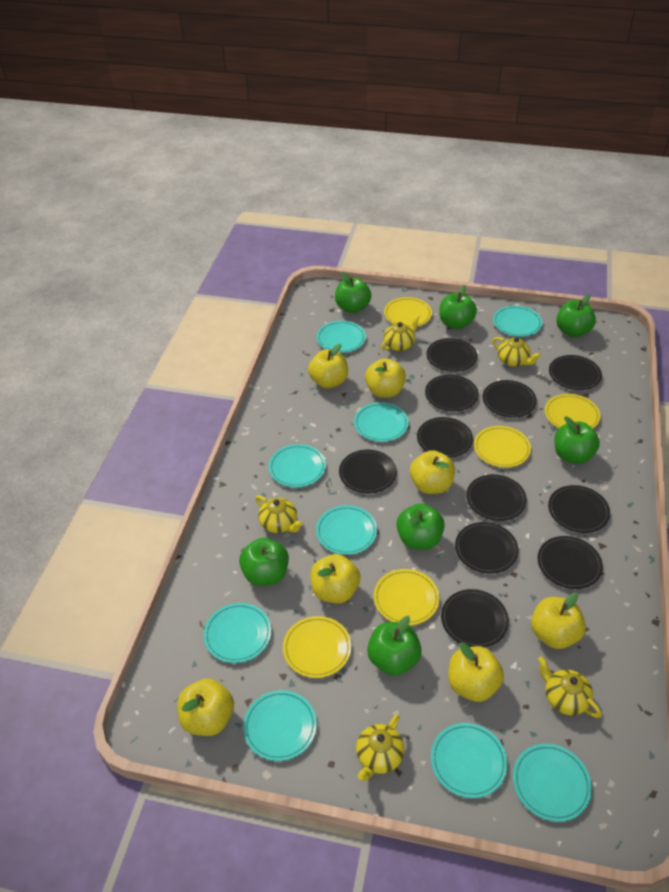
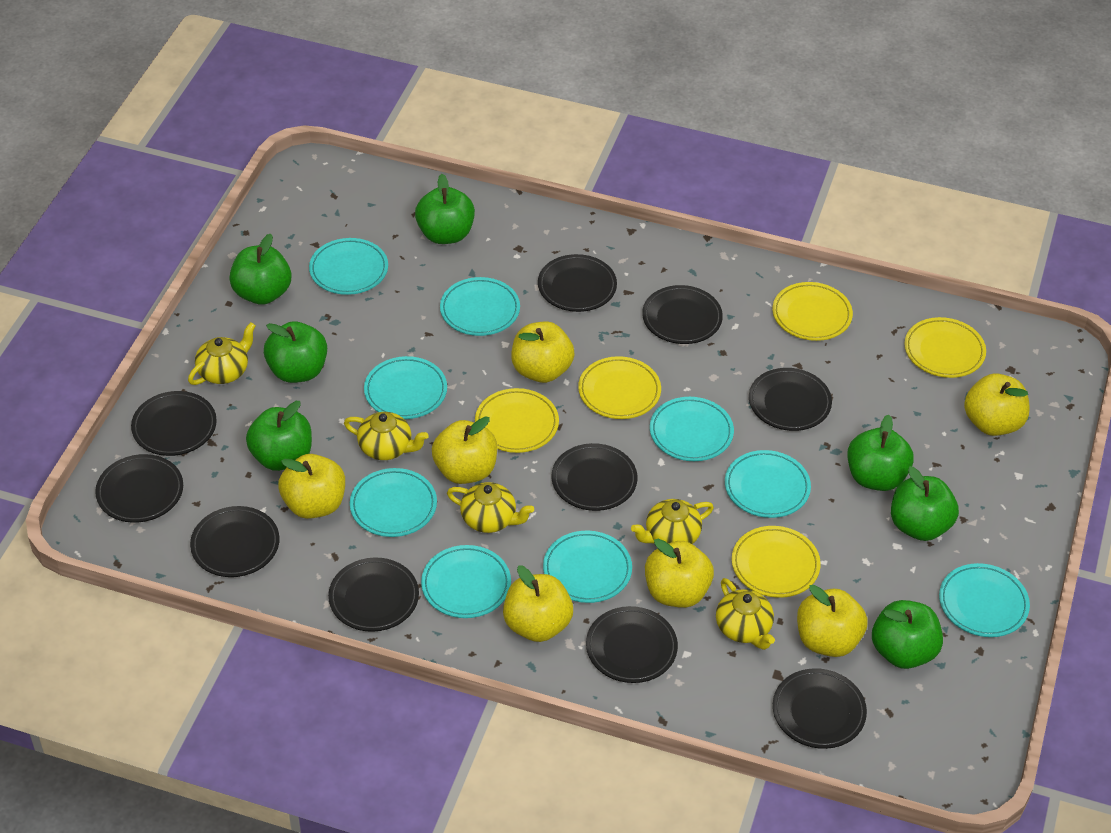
black plate: 11 -> 10

